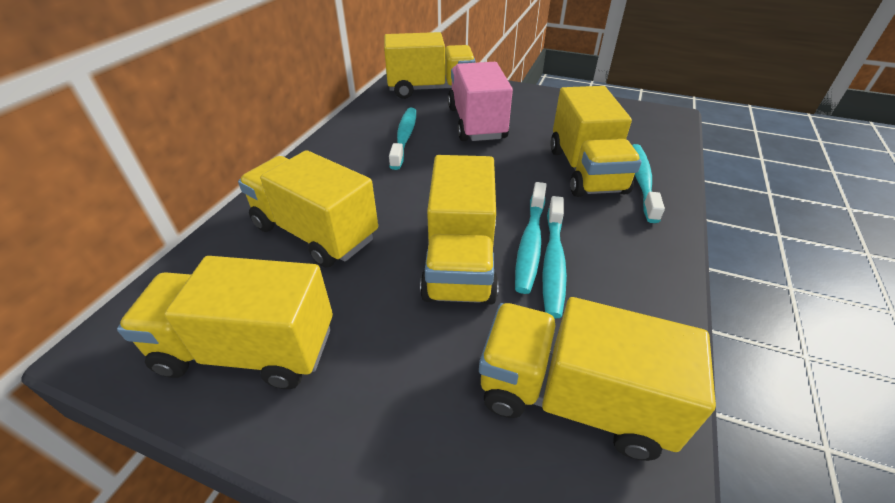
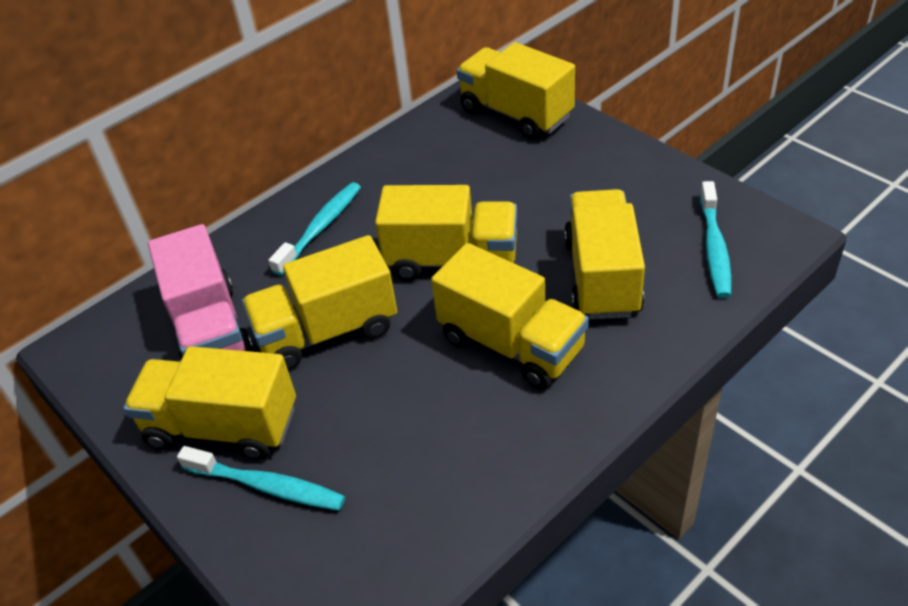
turquoise toothbrush: 4 -> 3

